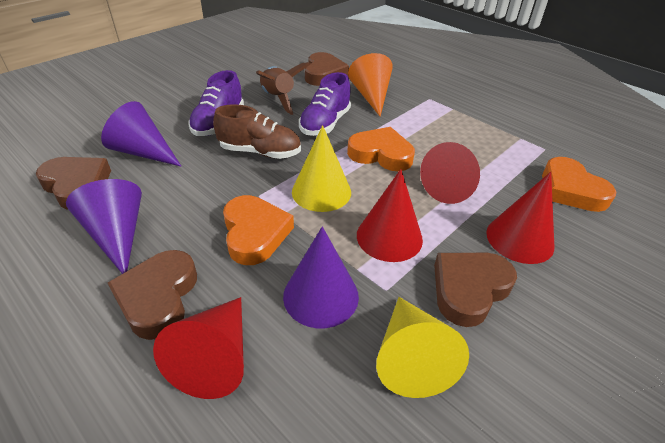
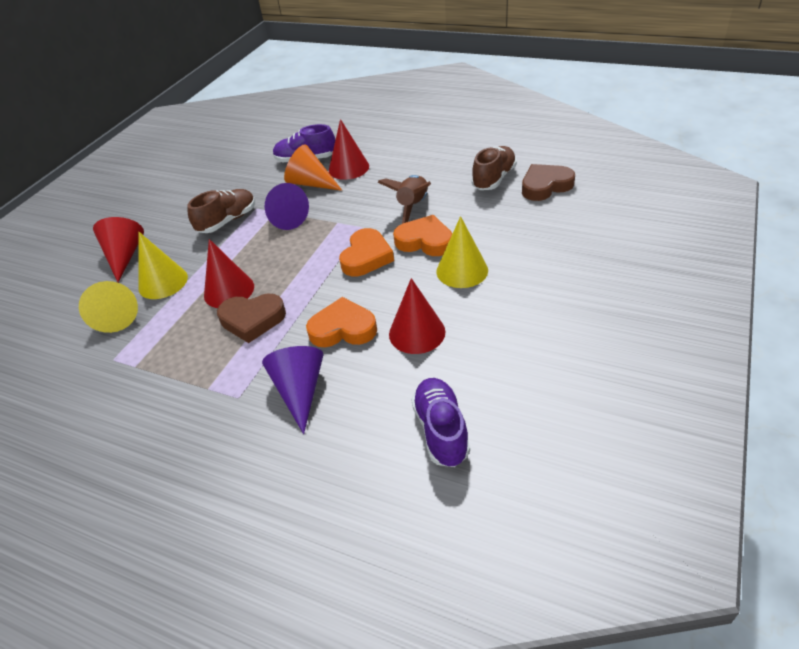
brown heart: 4 -> 2
brown shoe: 1 -> 2
purple cone: 3 -> 2
yellow cone: 2 -> 3

